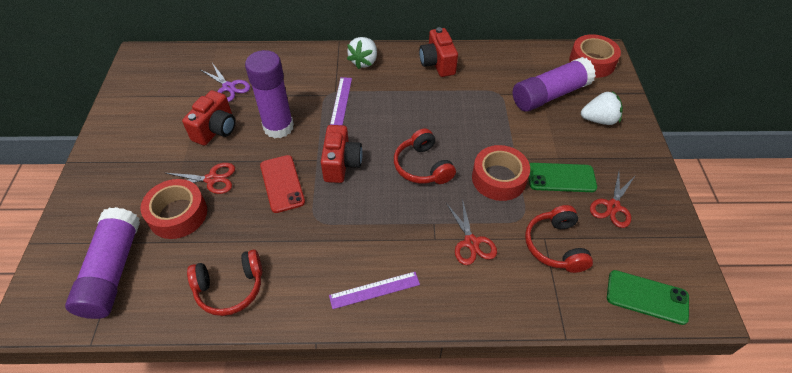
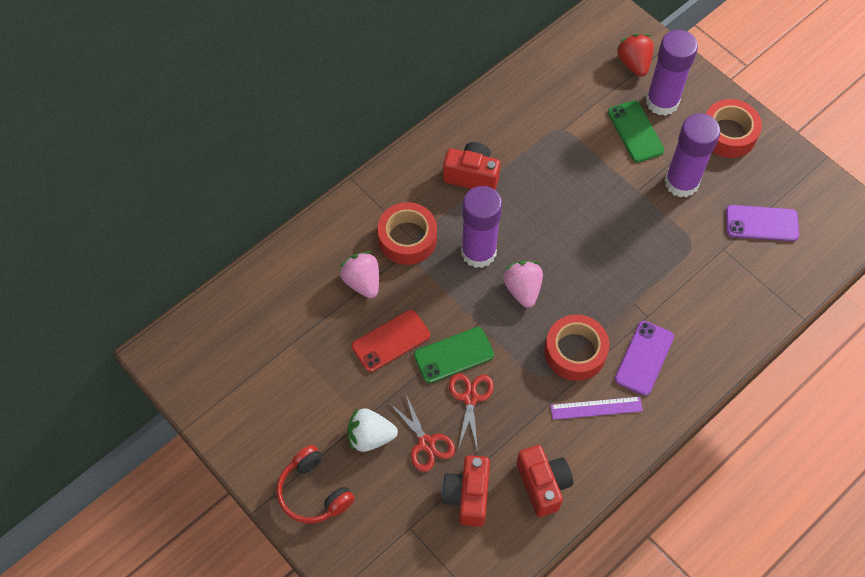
pink strawberry: 0 -> 2
purple phone: 0 -> 2
purple ruler: 2 -> 1
purple scissors: 1 -> 0
red headphones: 3 -> 1
red scissors: 3 -> 2
red strawberry: 0 -> 1
white strawberry: 2 -> 1

